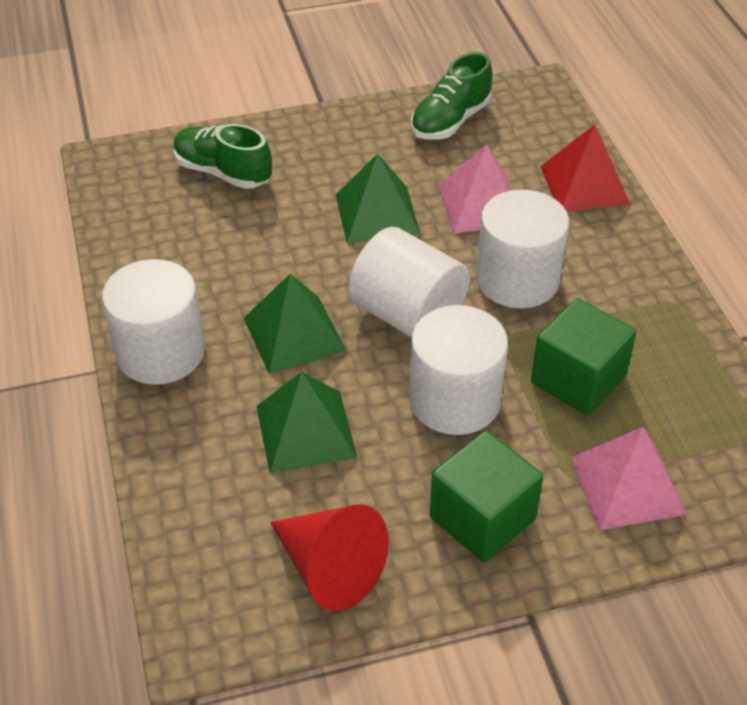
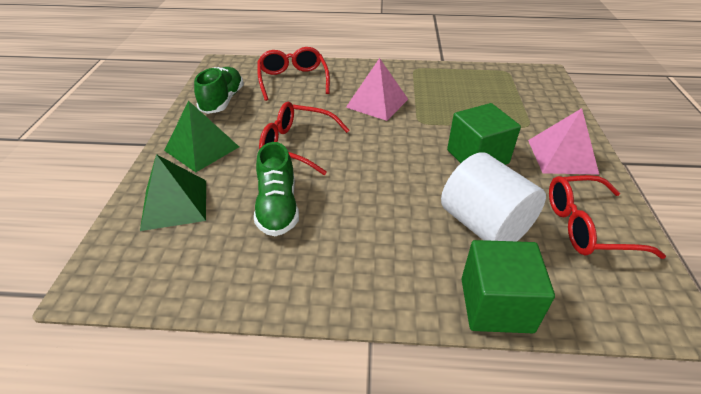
green pyramid: 3 -> 2
red cone: 1 -> 0
red glasses: 0 -> 3
red pyramid: 1 -> 0
white cylinder: 4 -> 1

